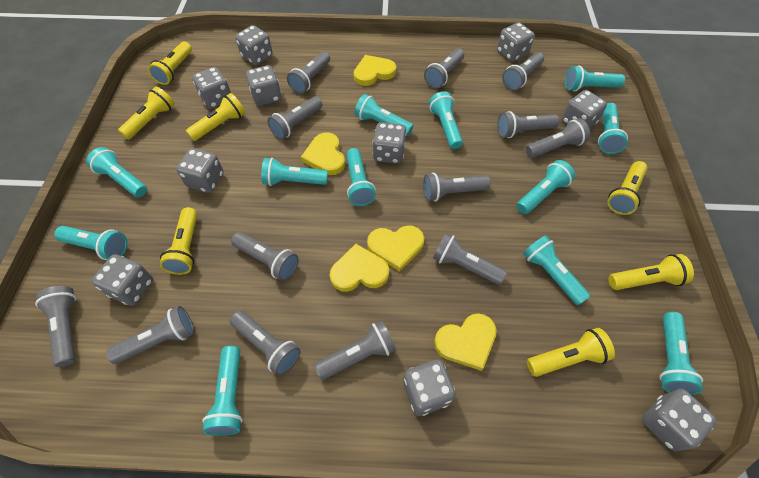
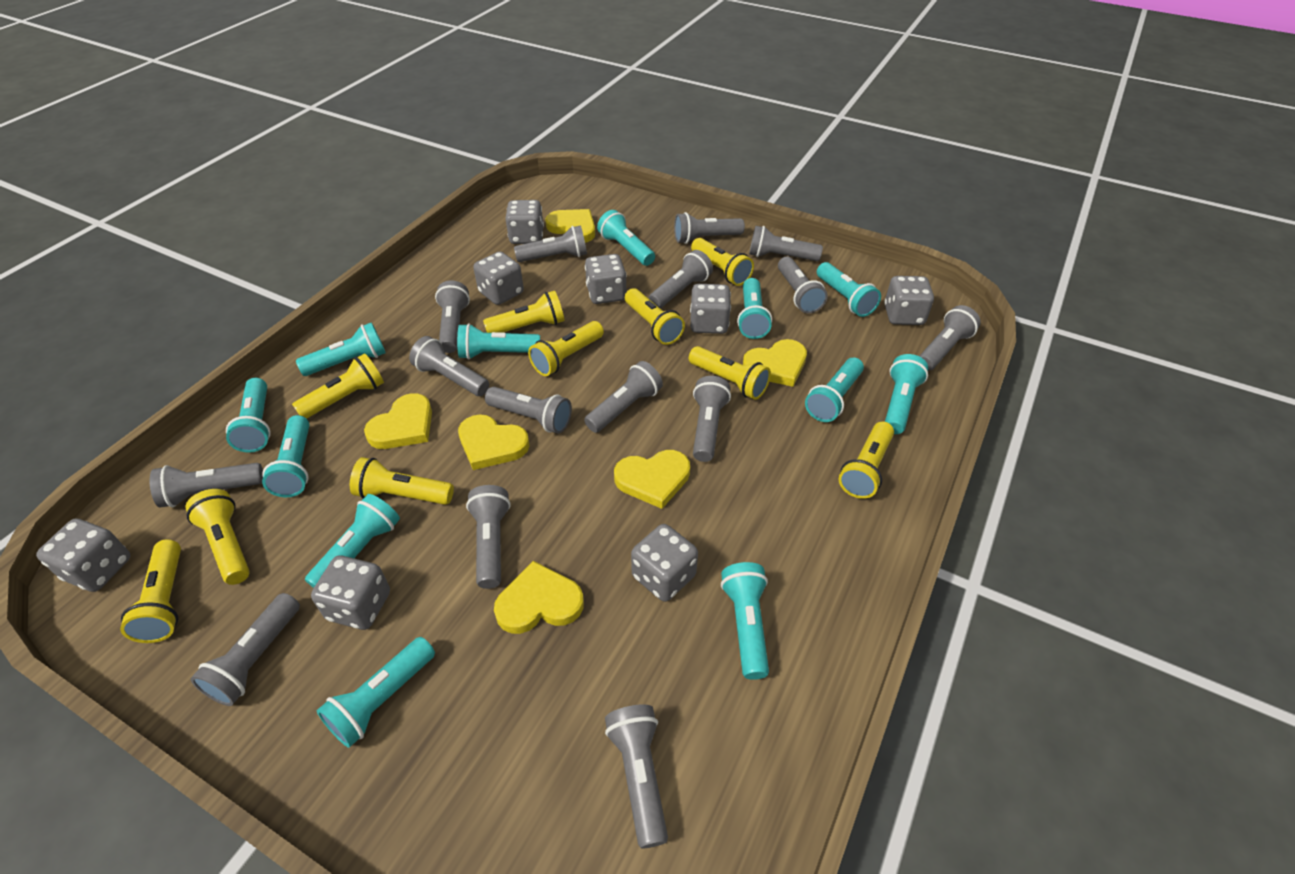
grey dice: 10 -> 8
grey flashlight: 13 -> 15
yellow flashlight: 7 -> 10
yellow heart: 5 -> 6

